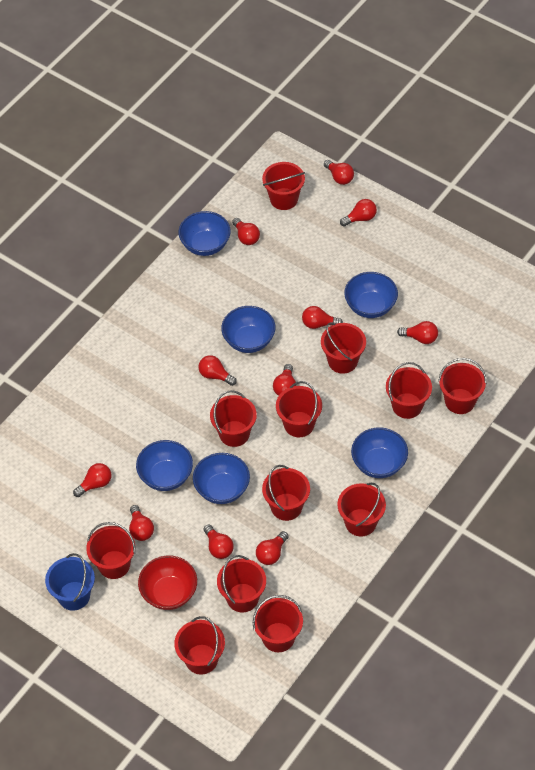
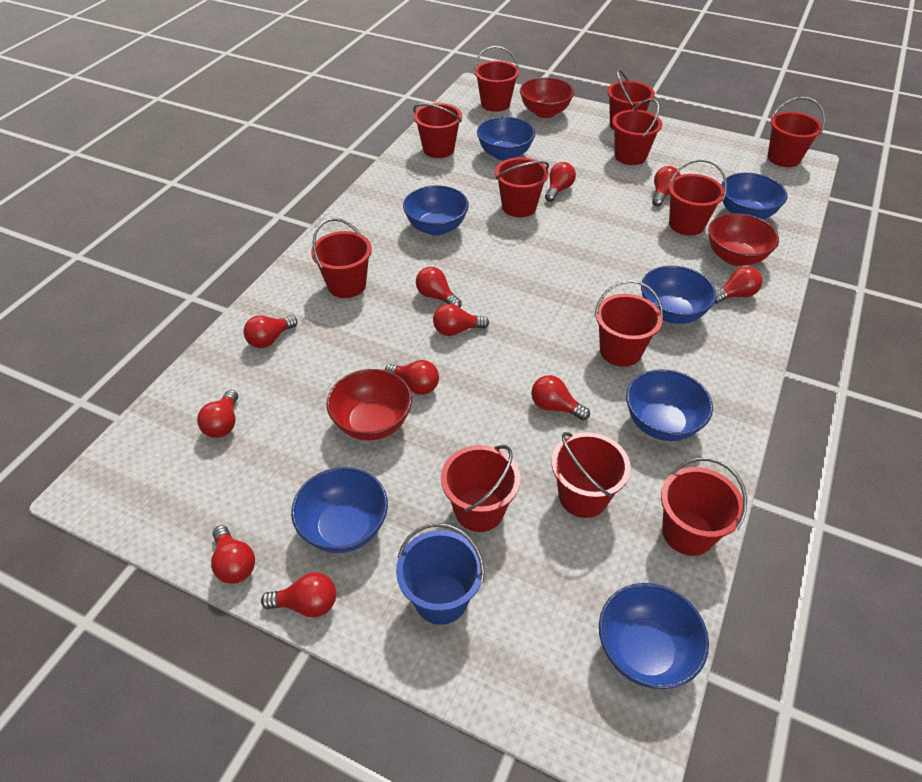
blue bowl: 6 -> 7
red bowl: 1 -> 3

